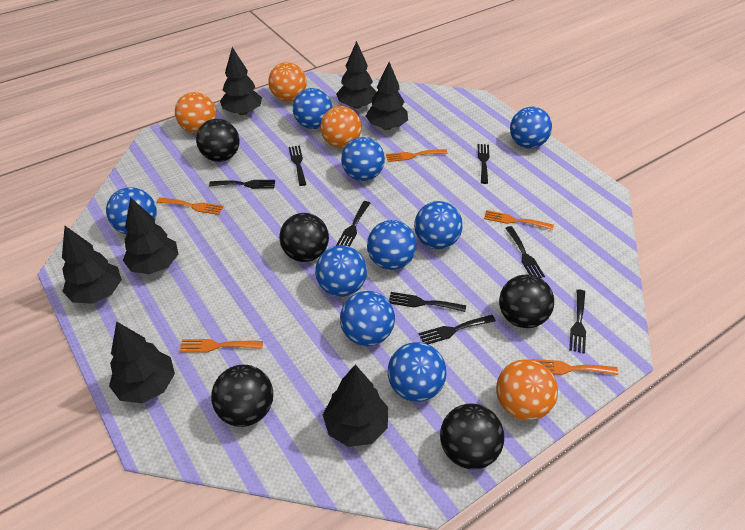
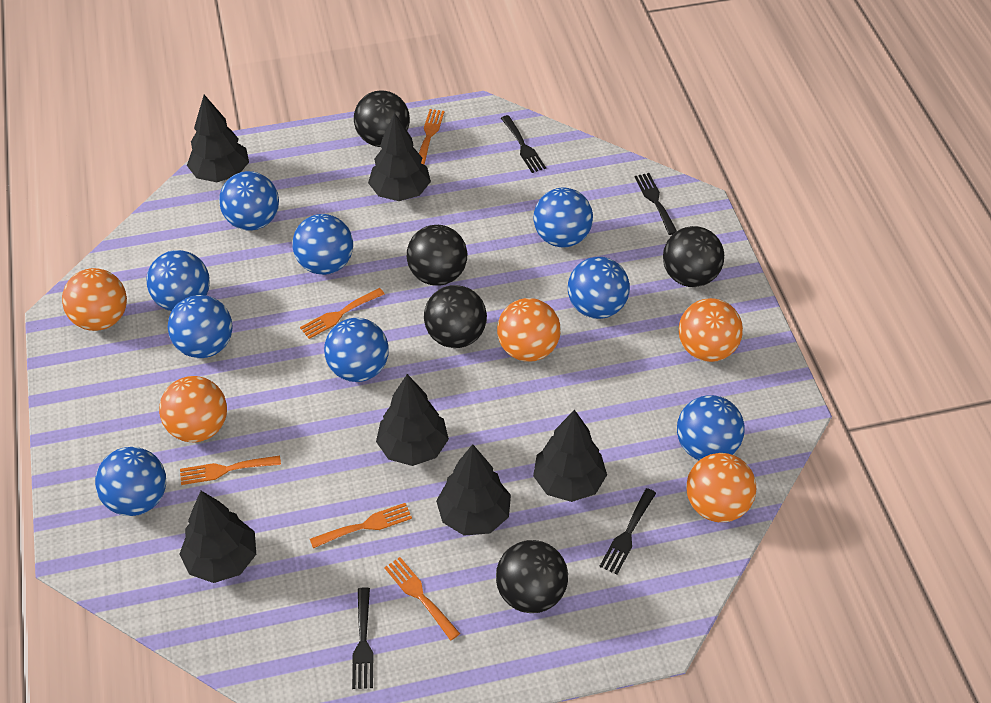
black fork: 8 -> 4
black tree: 7 -> 6
orange ball: 4 -> 5

